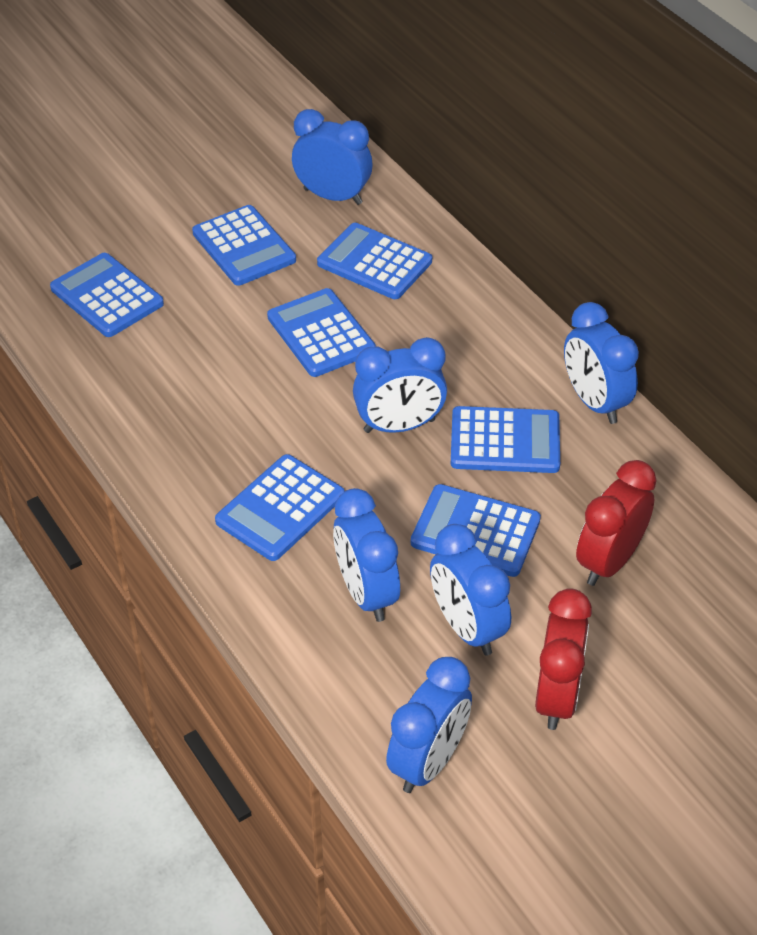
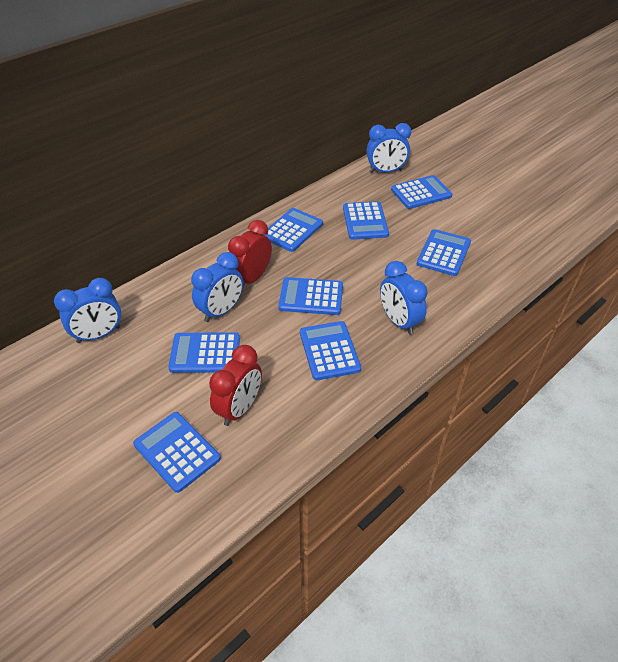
blue calculator: 7 -> 8
blue clock: 6 -> 4

